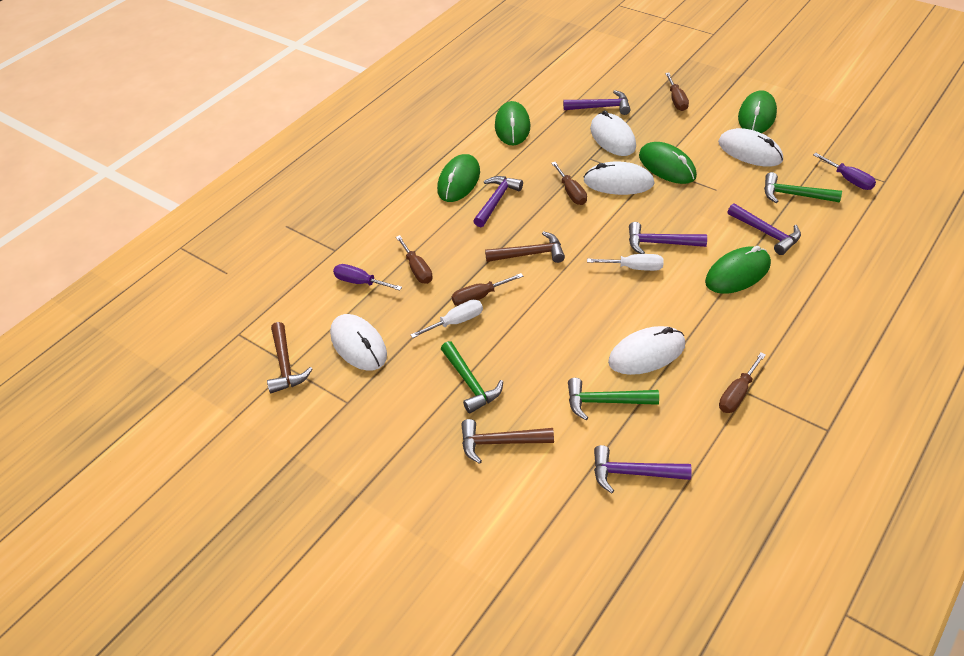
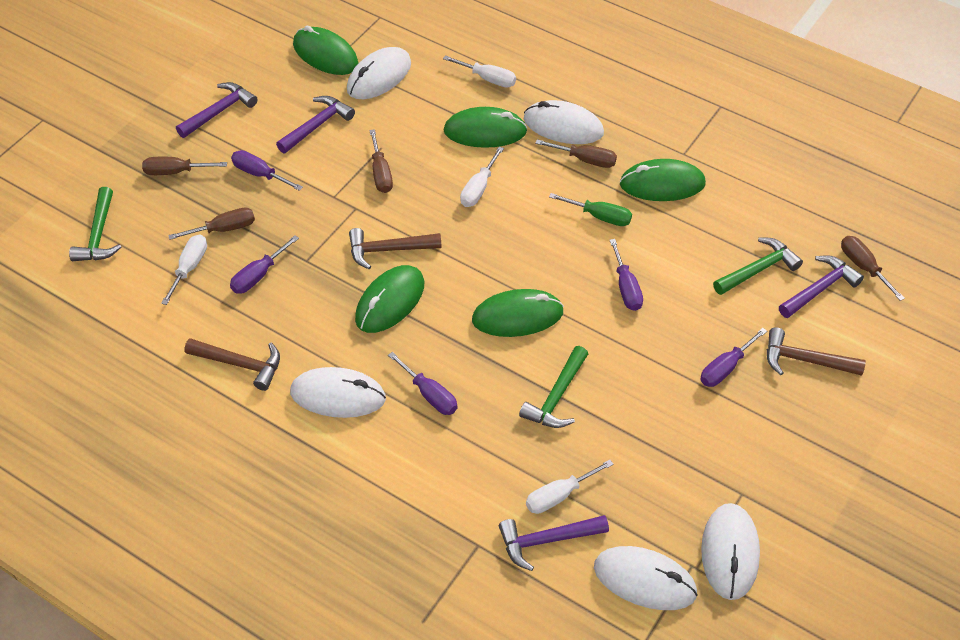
green screwdriver: 0 -> 1
purple hammer: 5 -> 4
purple screwdriver: 2 -> 5
white screwdriver: 2 -> 4

